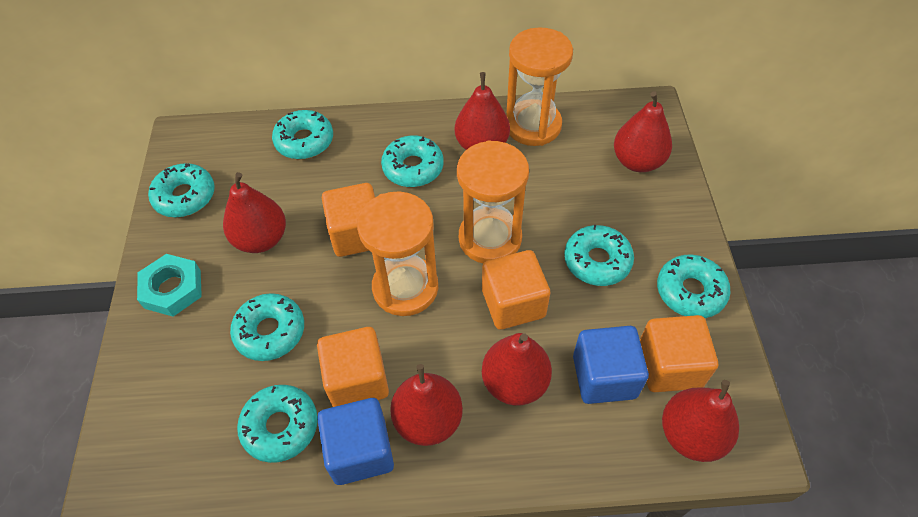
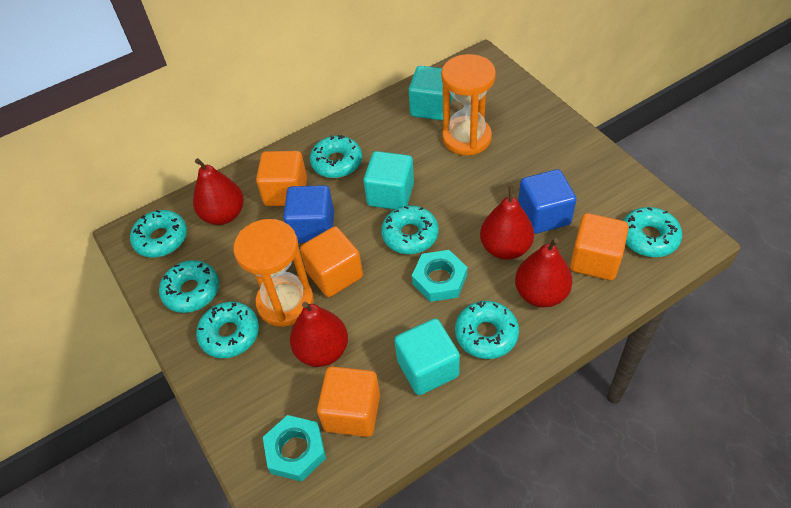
orange hourglass: 3 -> 2
red pear: 6 -> 4
turquoise cube: 0 -> 3
turquoise nut: 1 -> 2

